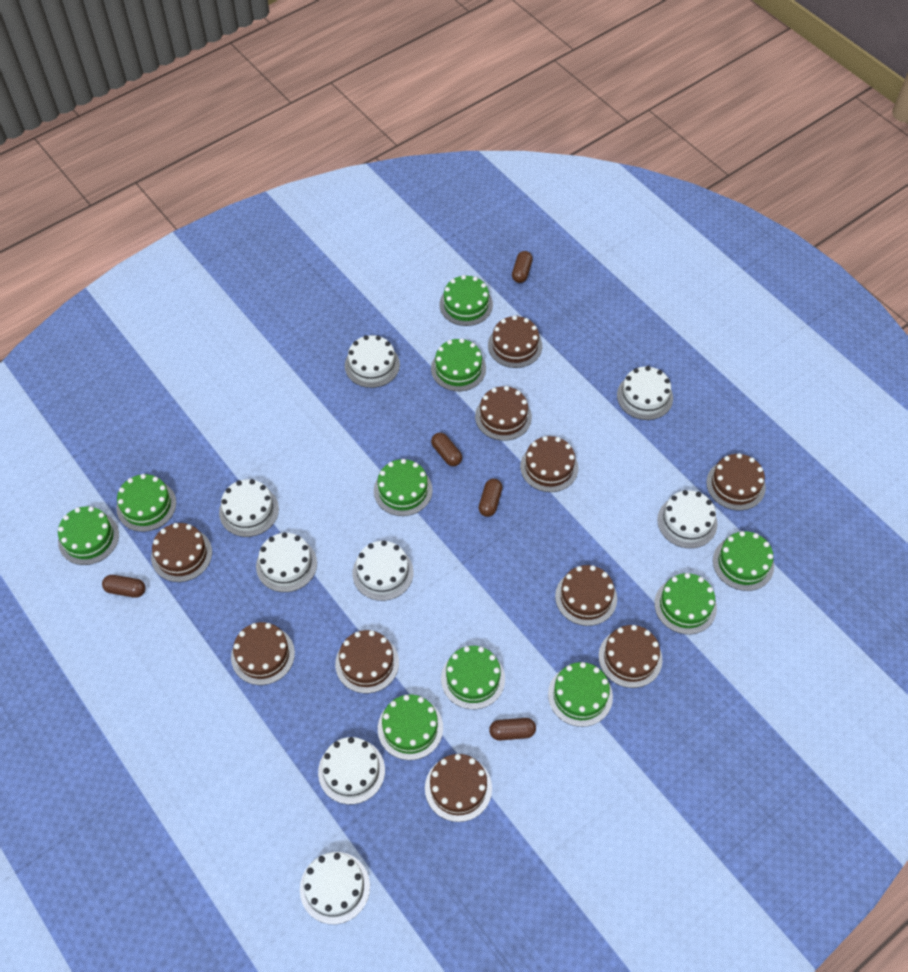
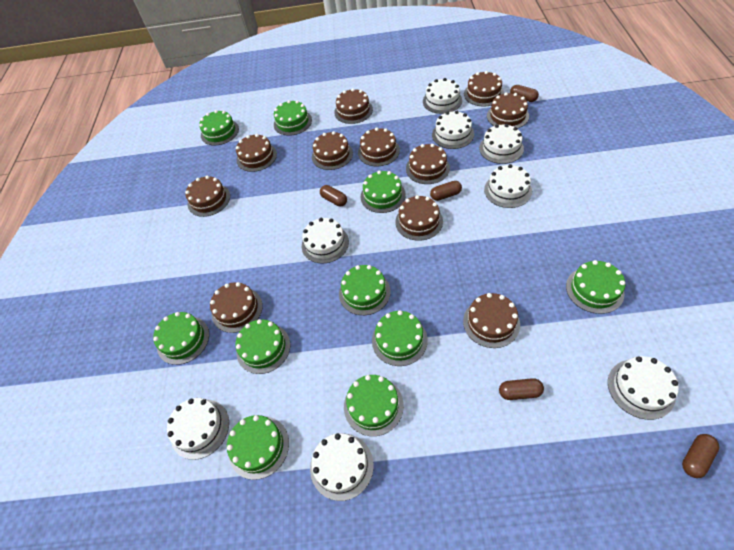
brown cake: 10 -> 11

